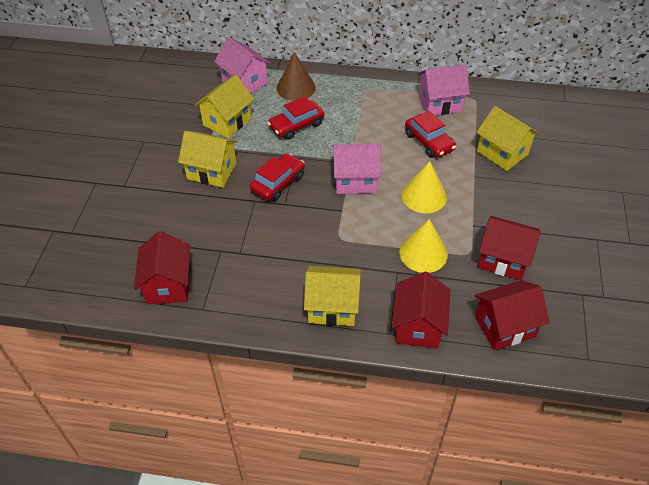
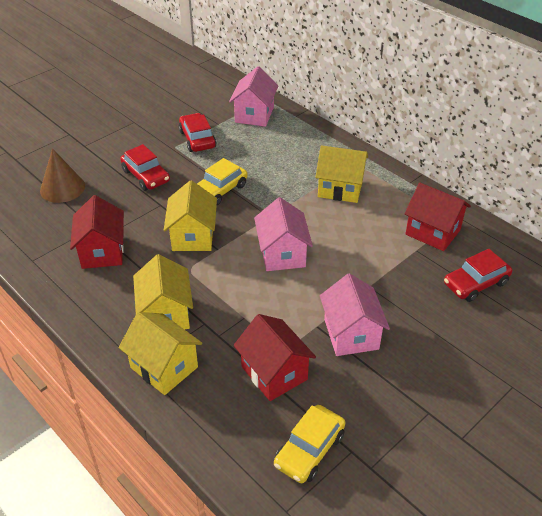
red house: 4 -> 3
yellow car: 0 -> 2
yellow cone: 2 -> 0

